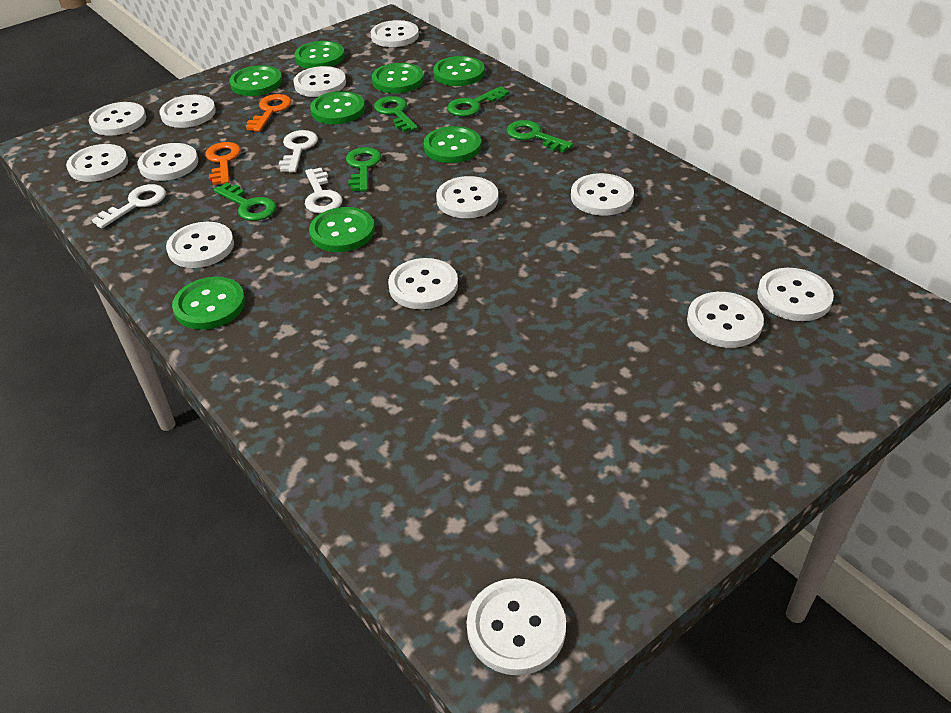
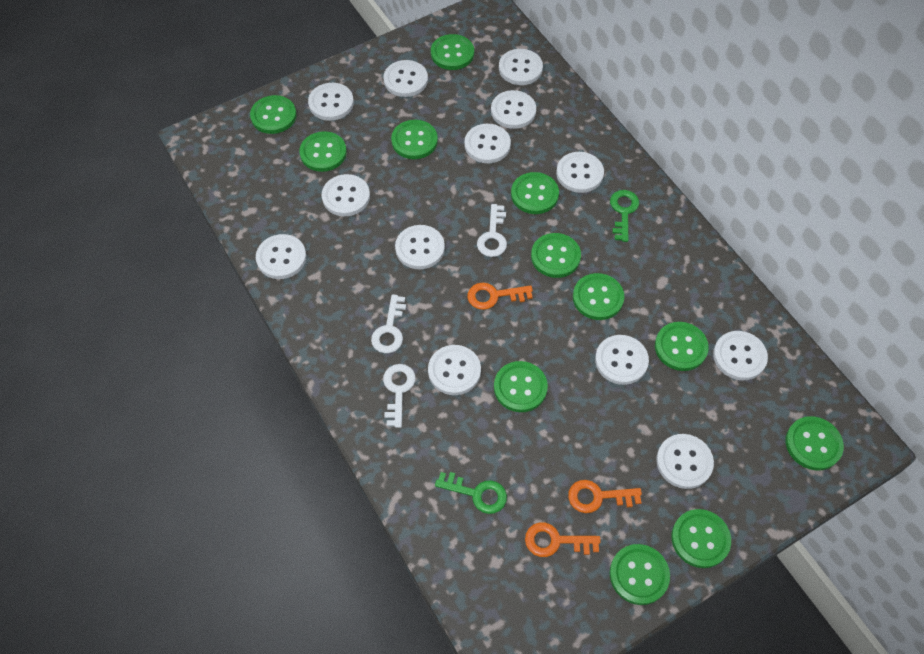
green button: 8 -> 12
green key: 5 -> 2
orange key: 2 -> 3

